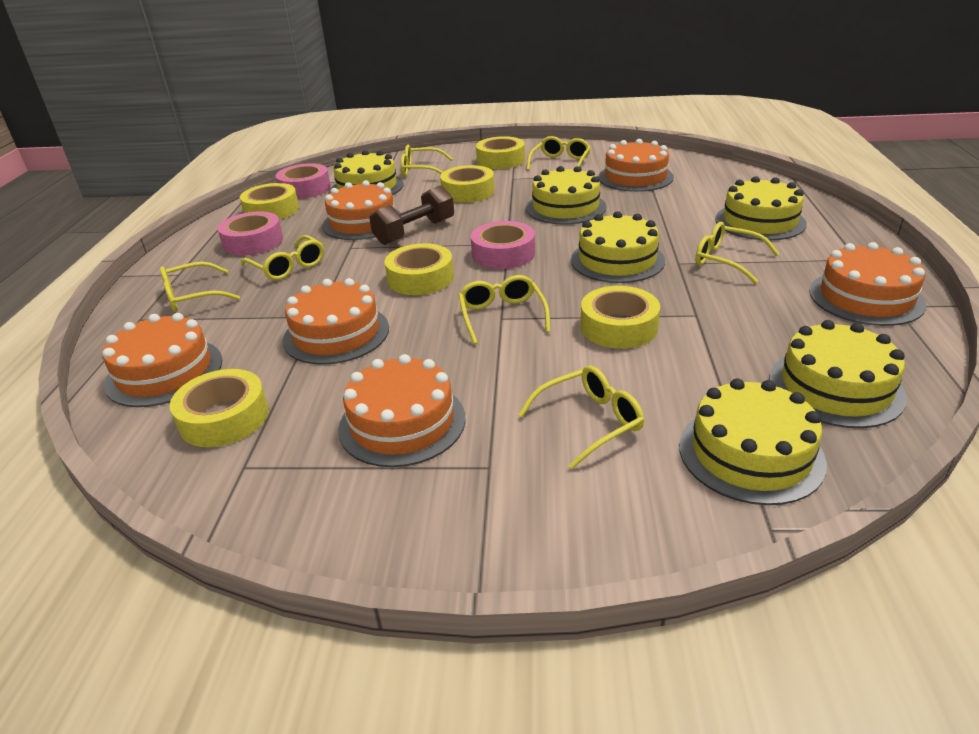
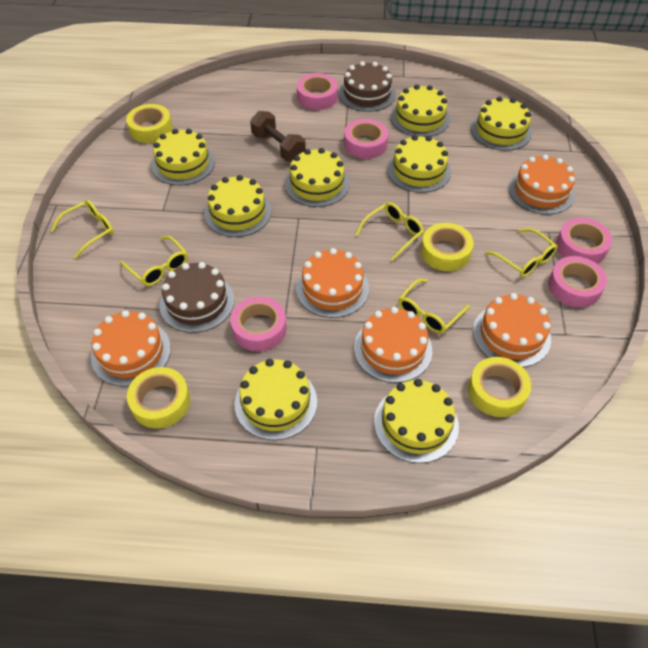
brown cake: 0 -> 2
orange cake: 6 -> 5
pink tape: 3 -> 5
yellow cake: 6 -> 8
yellow glasses: 7 -> 5
yellow tape: 6 -> 4

